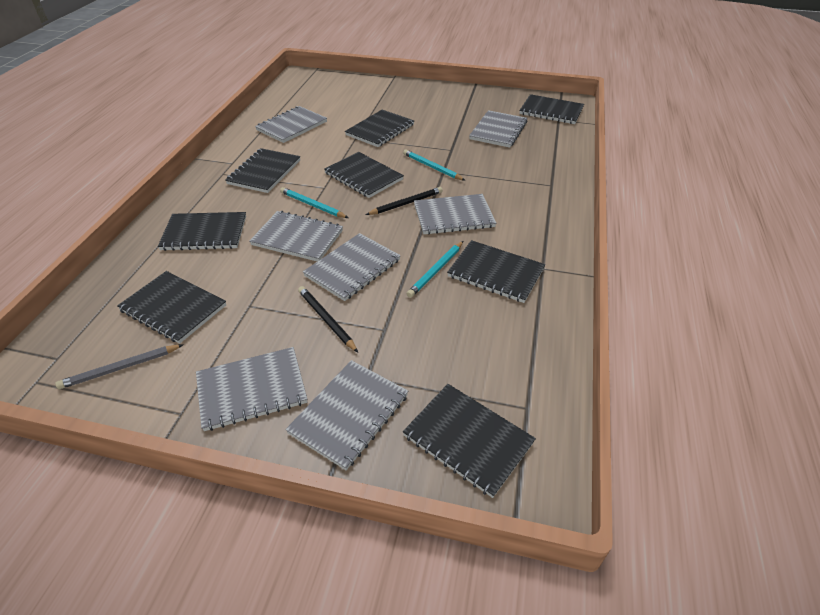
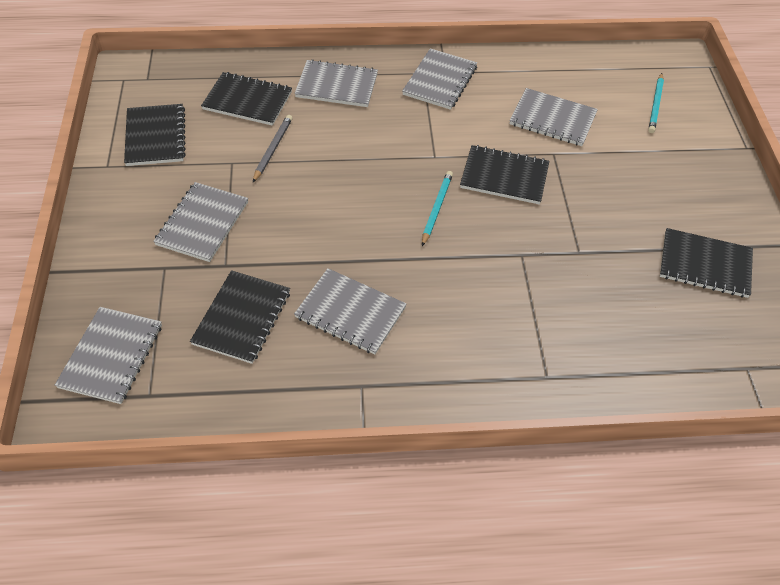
black notebook: 8 -> 5
black pencil: 2 -> 0
grey notebook: 7 -> 6
turquoise pencil: 3 -> 2

